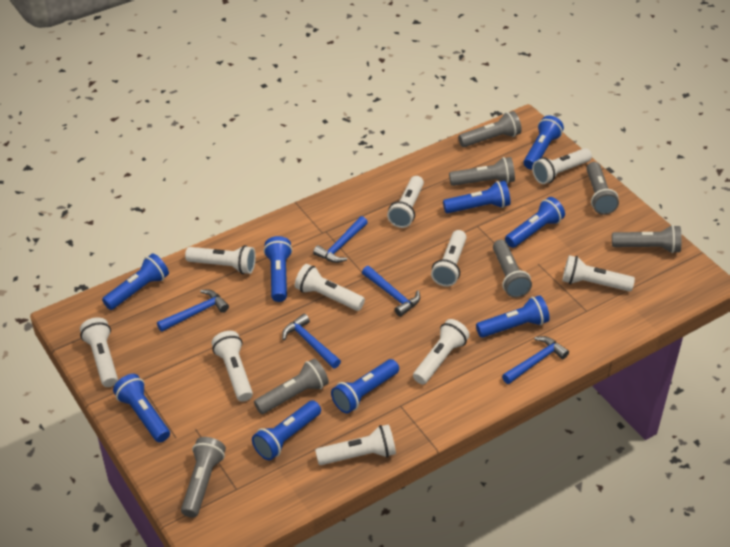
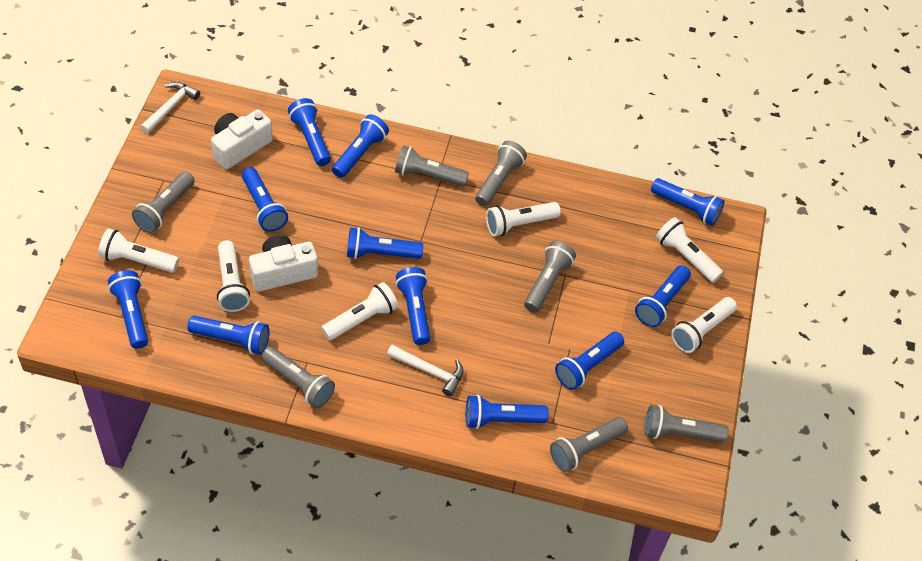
blue flashlight: 9 -> 11
blue hammer: 5 -> 0
white camera: 0 -> 2
white flashlight: 10 -> 6
white hammer: 0 -> 2

